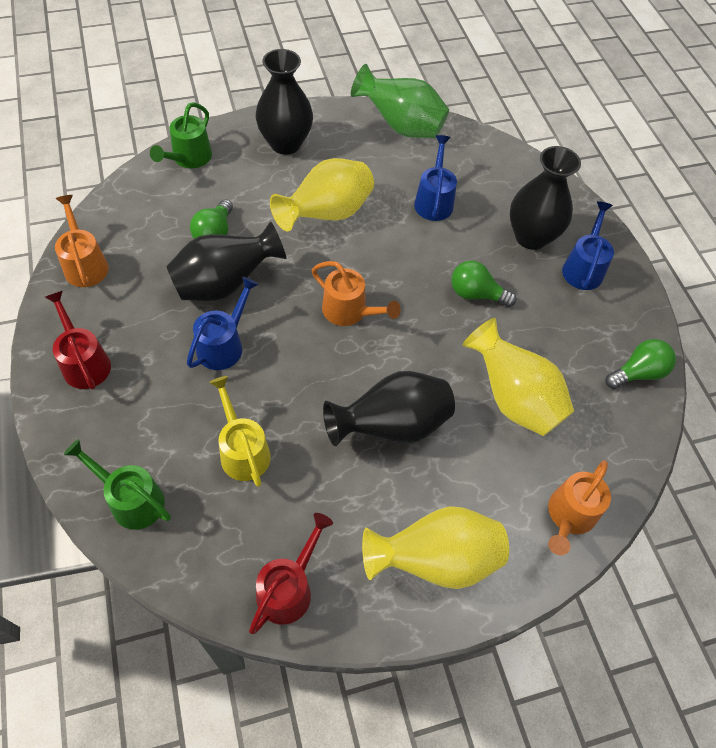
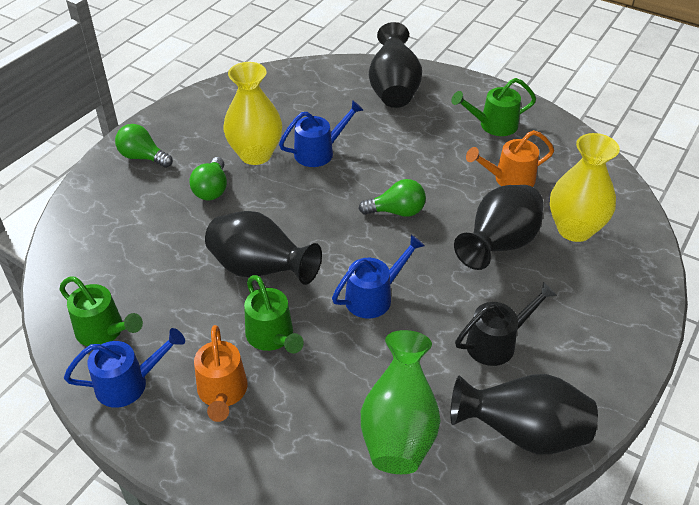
black watering can: 0 -> 1
green watering can: 2 -> 3
orange watering can: 3 -> 2
red watering can: 2 -> 0
yellow vase: 3 -> 2
yellow watering can: 1 -> 0

